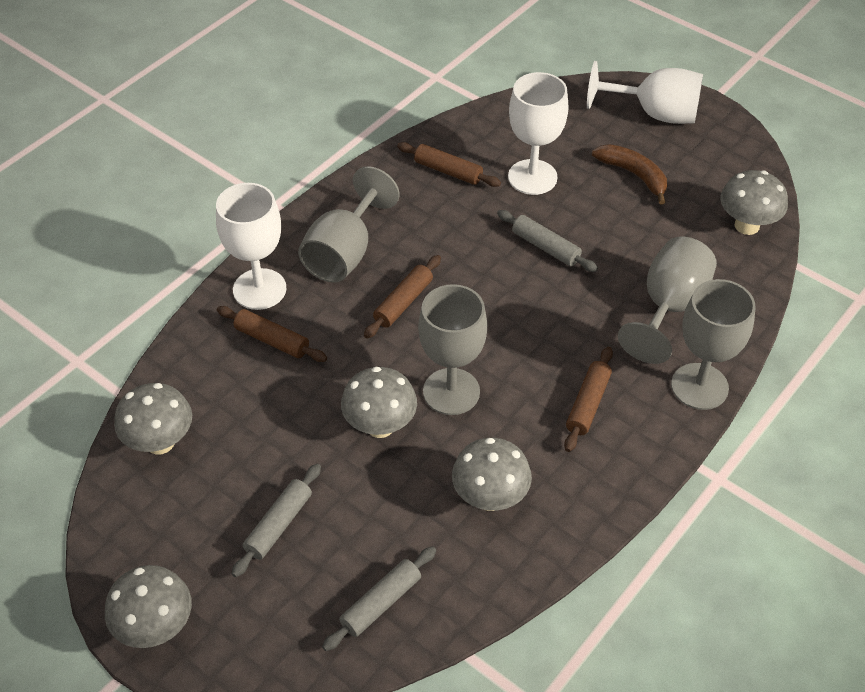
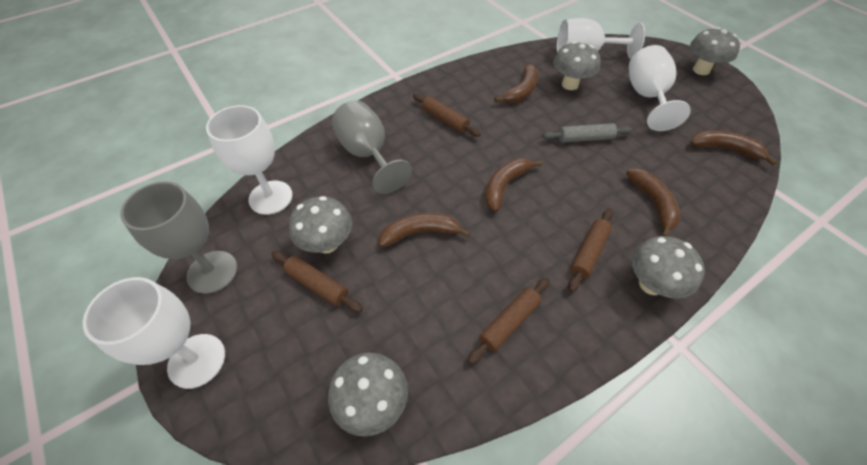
brown banana: 1 -> 5
grey goblet: 4 -> 2
grey rolling pin: 3 -> 1
white goblet: 3 -> 4

